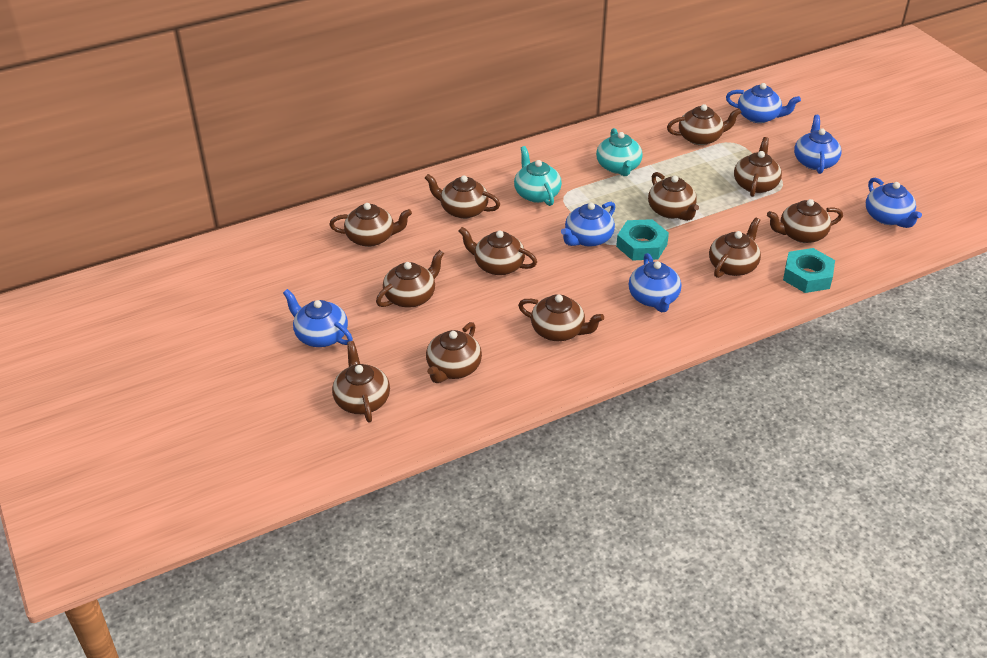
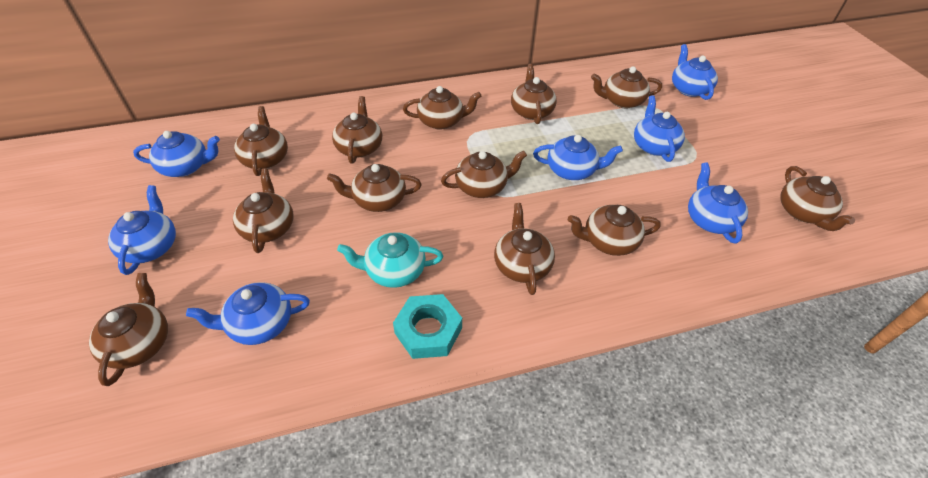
blue teapot: 6 -> 7
turquoise nut: 2 -> 1
turquoise teapot: 2 -> 1

